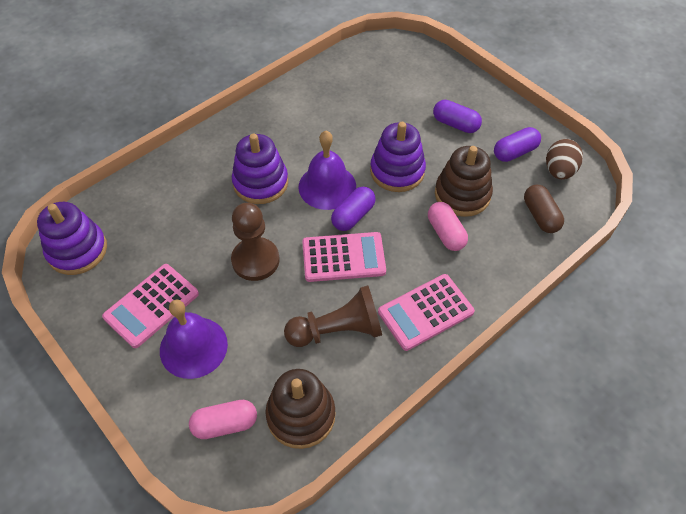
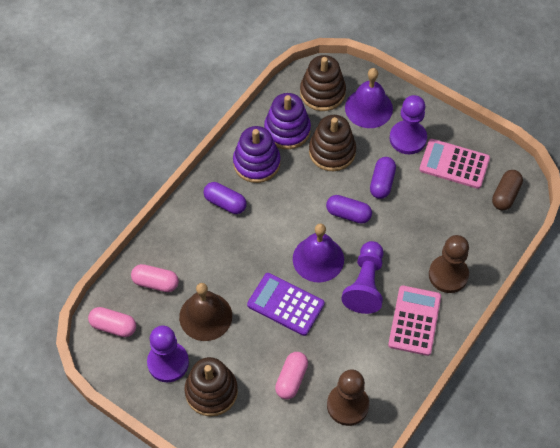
brown bell: 0 -> 1
brown egg: 1 -> 0
brown stacking toy: 2 -> 3
pink calculator: 3 -> 2
pink capsule: 2 -> 3
purple calculator: 0 -> 1
purple pawn: 0 -> 3
purple stacking toy: 3 -> 2

